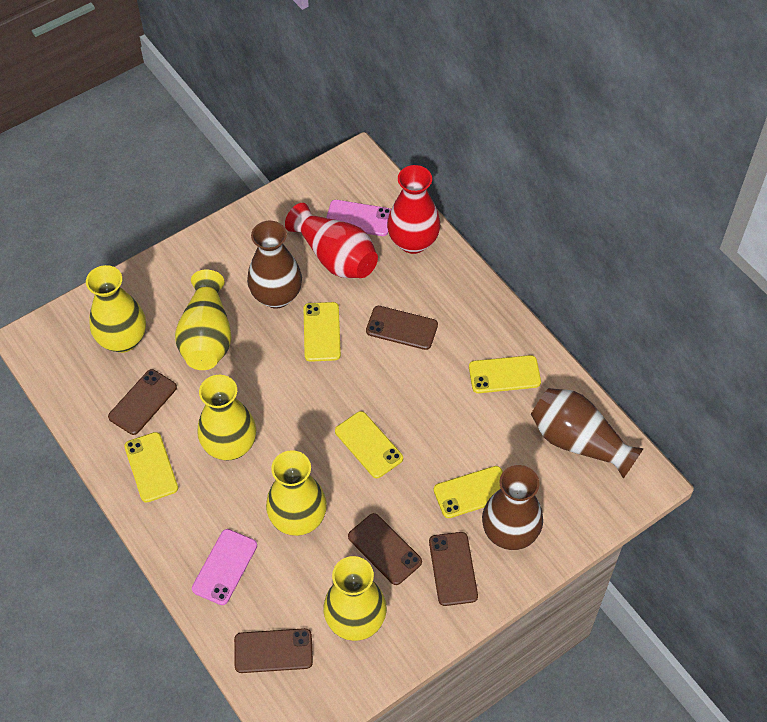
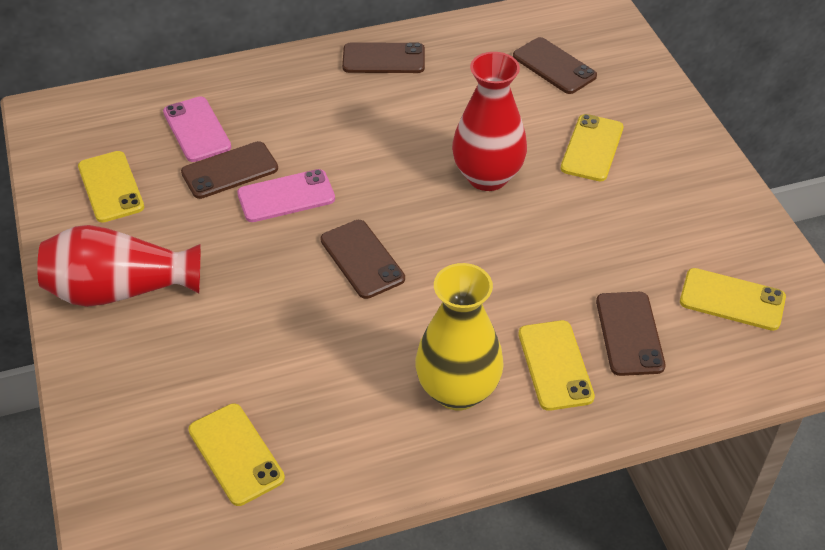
brown vase: 3 -> 0
yellow vase: 5 -> 1

